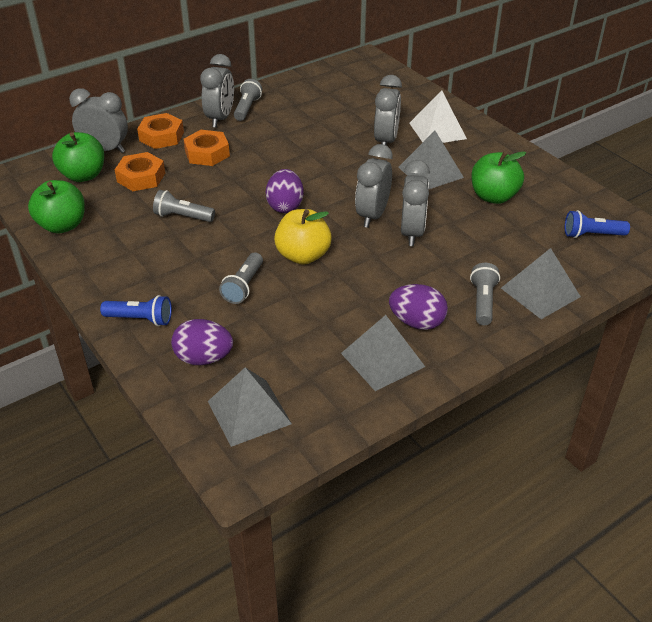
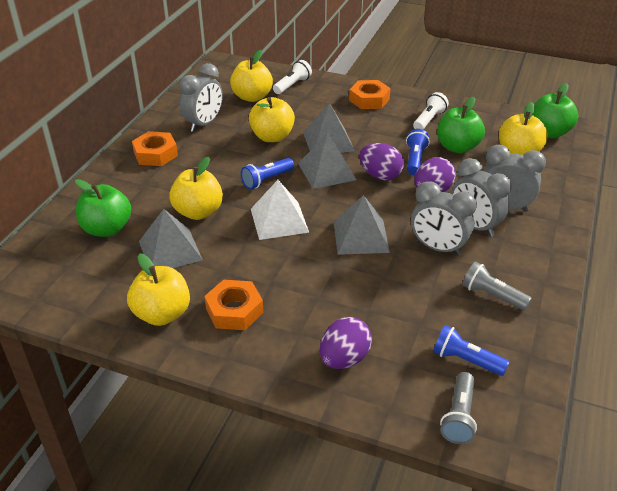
blue flashlight: 2 -> 3
grey clock: 5 -> 4
grey flashlight: 4 -> 2
white flashlight: 0 -> 2
yellow apple: 1 -> 5

